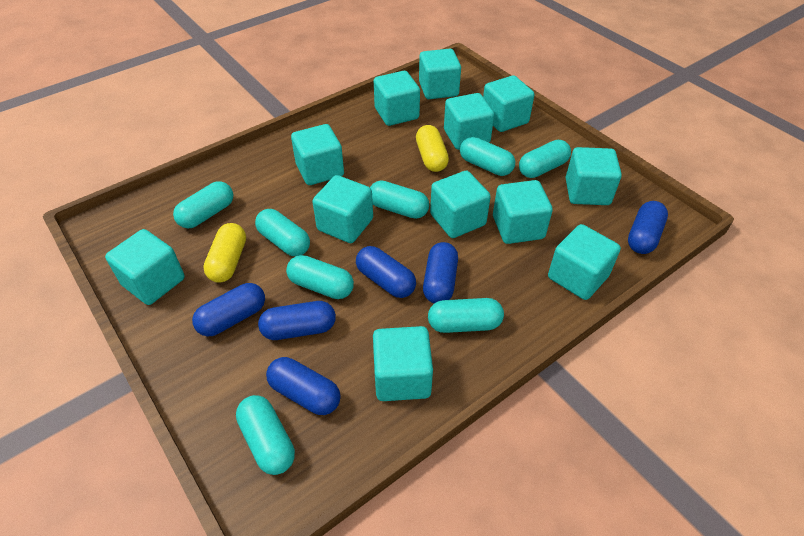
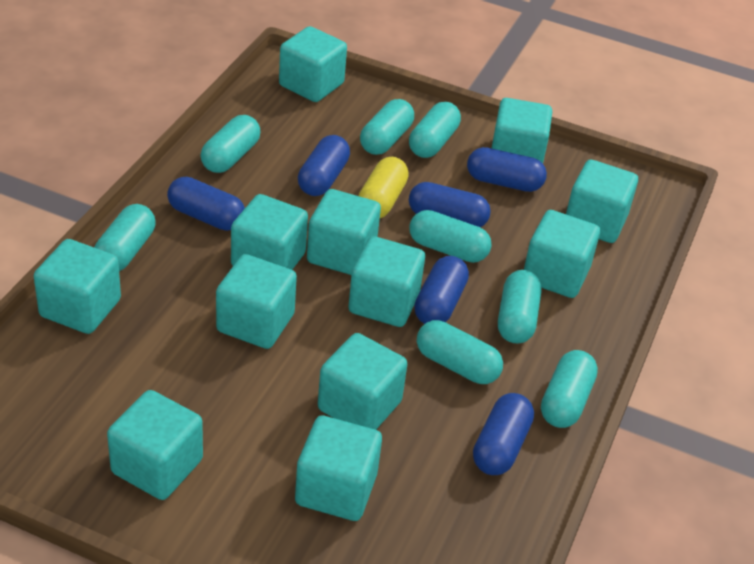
yellow capsule: 2 -> 1

